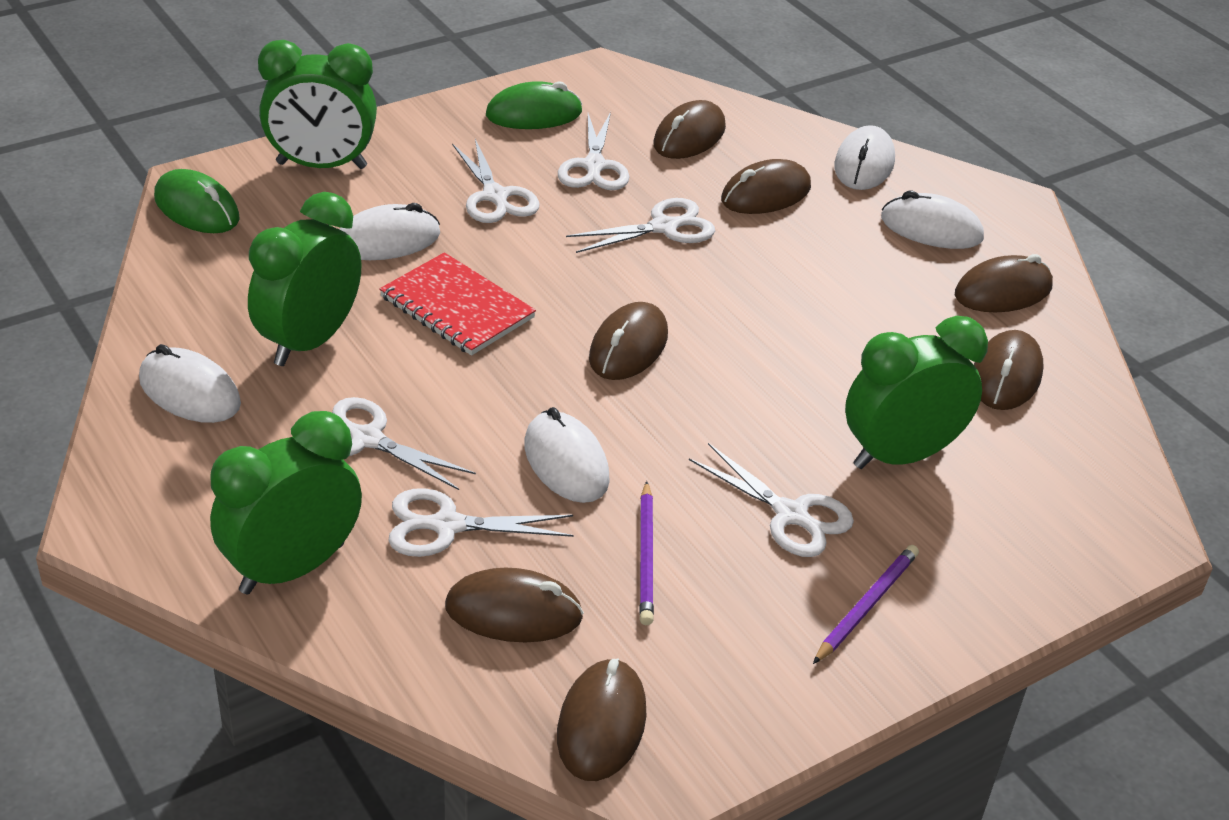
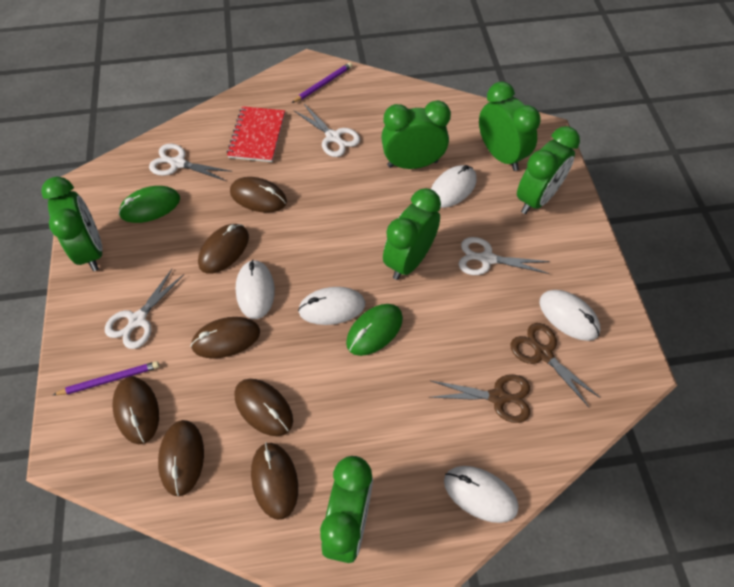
brown scissors: 0 -> 2
green clock: 4 -> 6
white scissors: 6 -> 4

